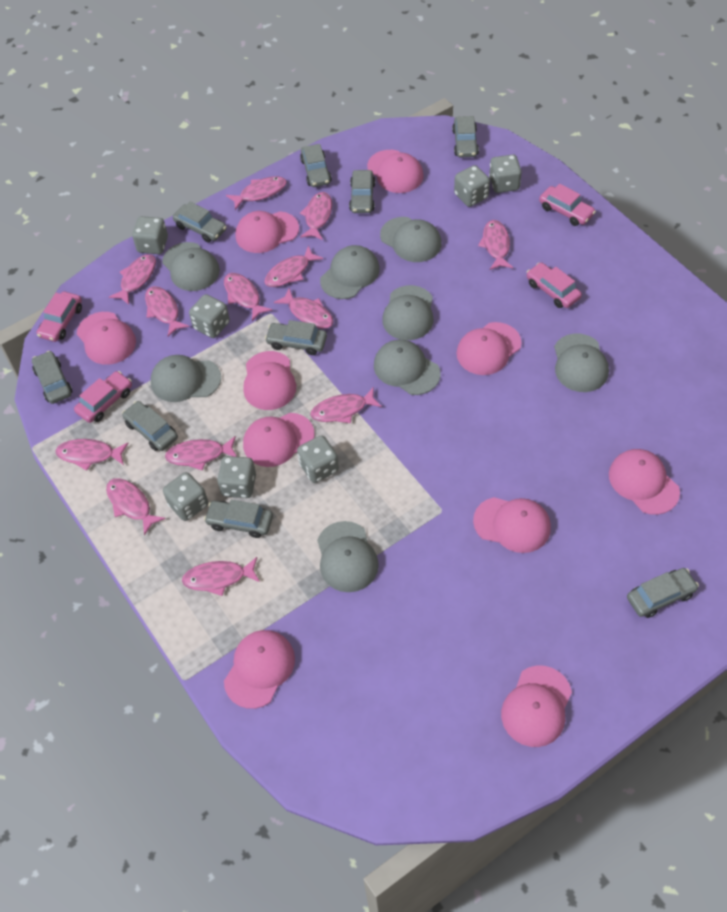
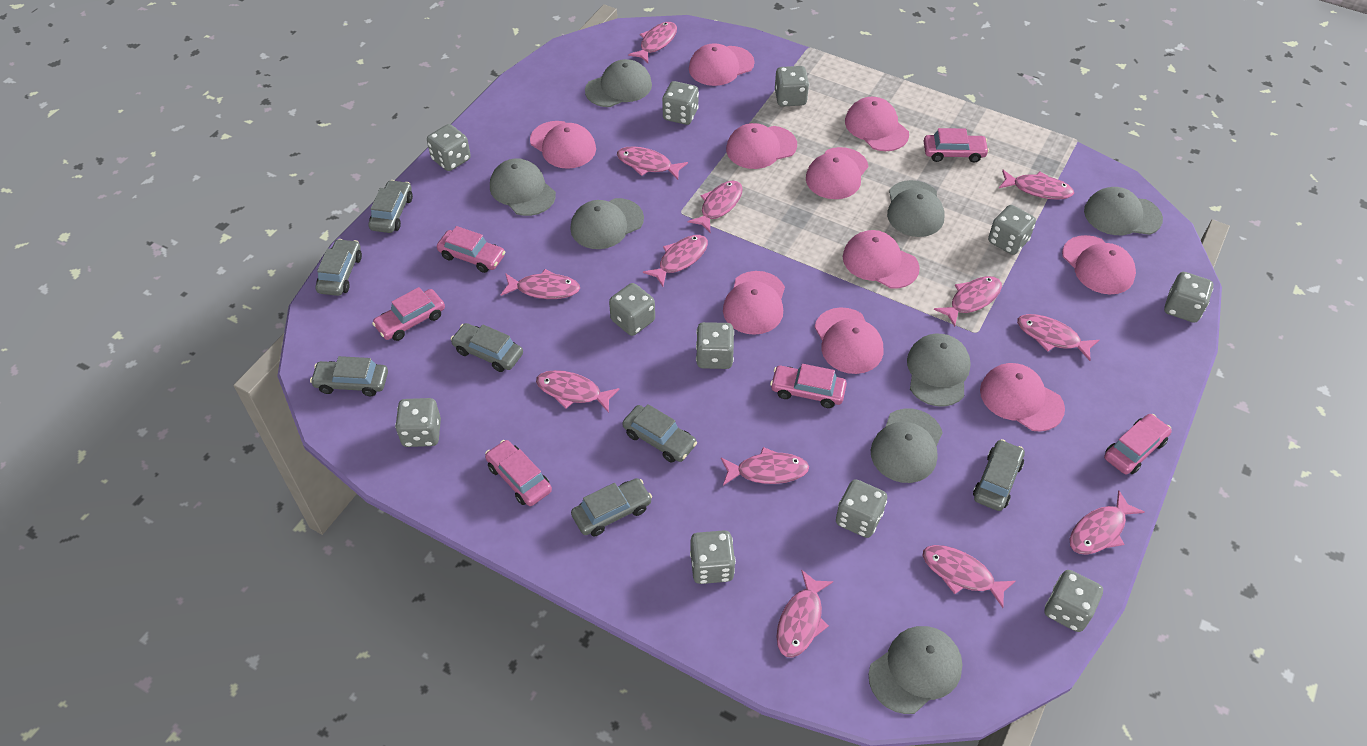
grey car: 9 -> 7
grey dice: 7 -> 11
pink car: 4 -> 6

